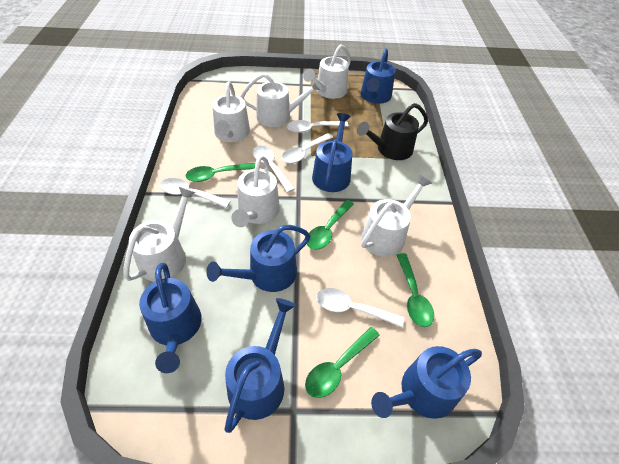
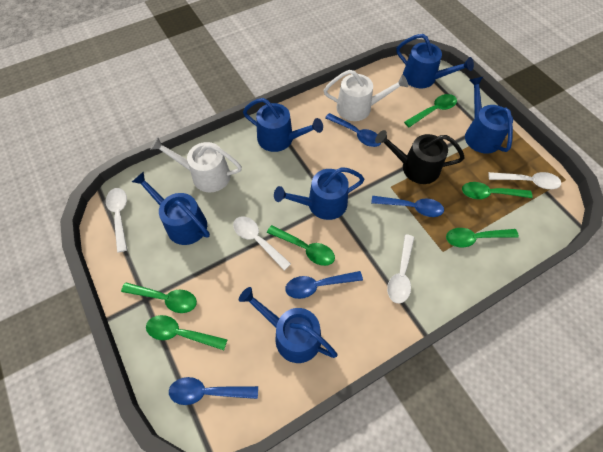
blue spoon: 0 -> 4
green spoon: 4 -> 6
white spoon: 5 -> 4
white watering can: 6 -> 2

